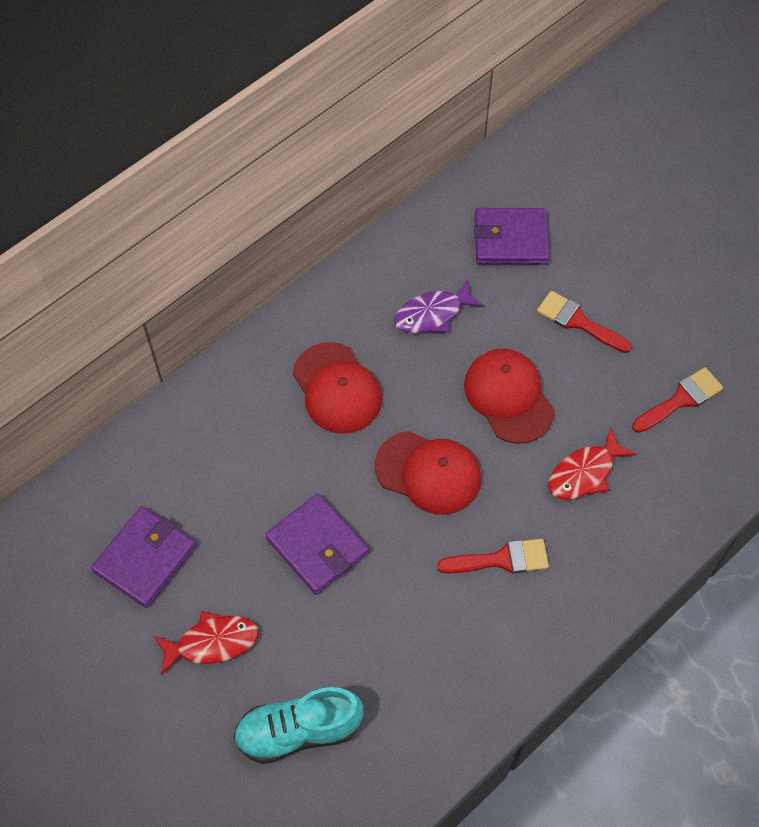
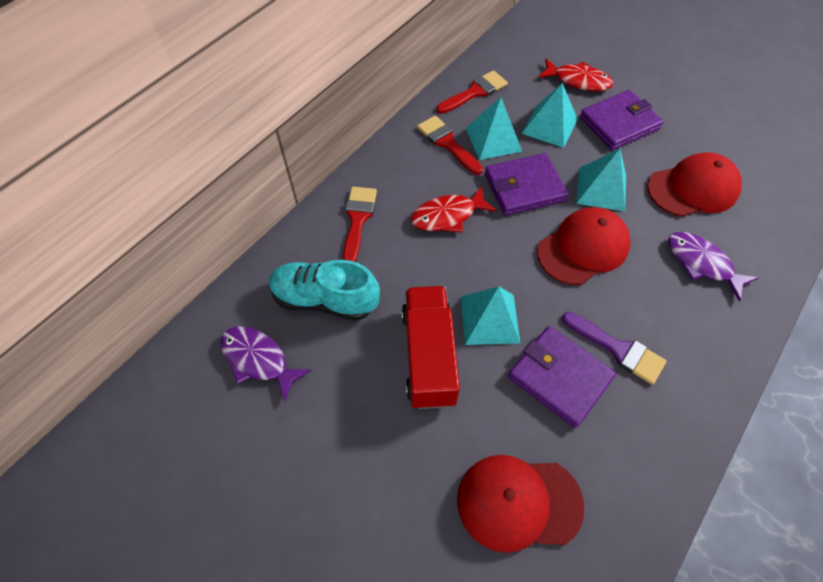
purple brush: 0 -> 1
purple fish: 1 -> 2
red truck: 0 -> 1
turquoise pyramid: 0 -> 4

